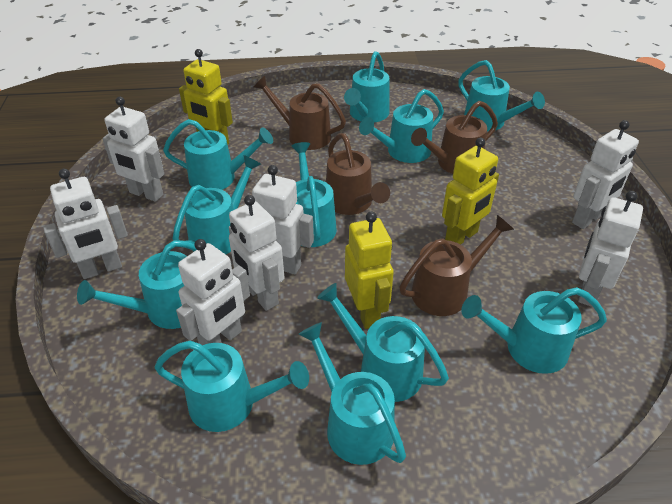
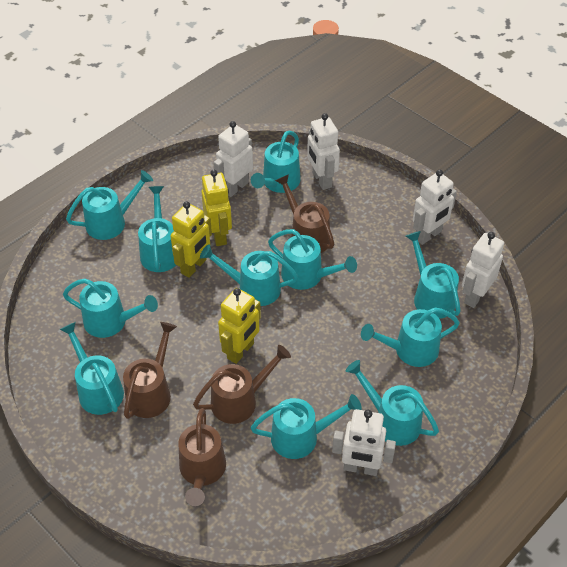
white robot: 7 -> 5

